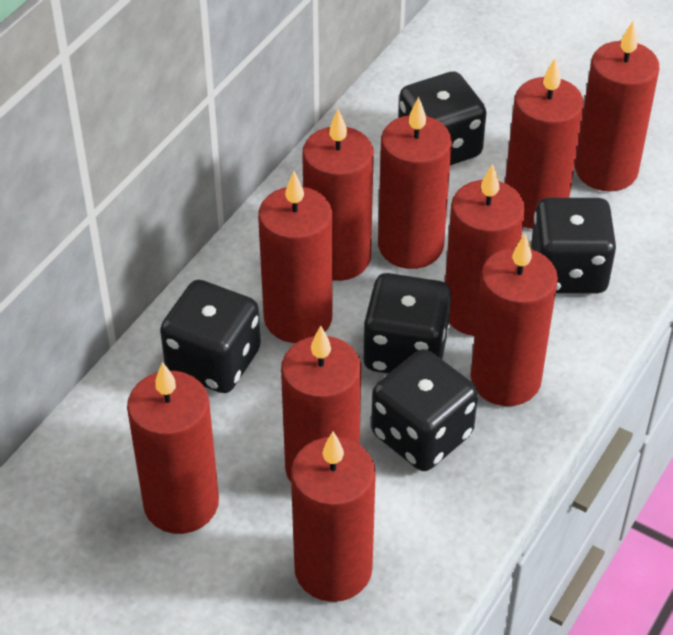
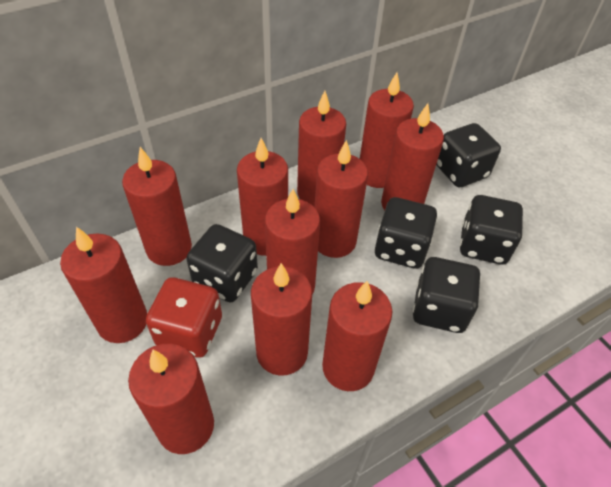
red candle: 10 -> 11
red dice: 0 -> 1

